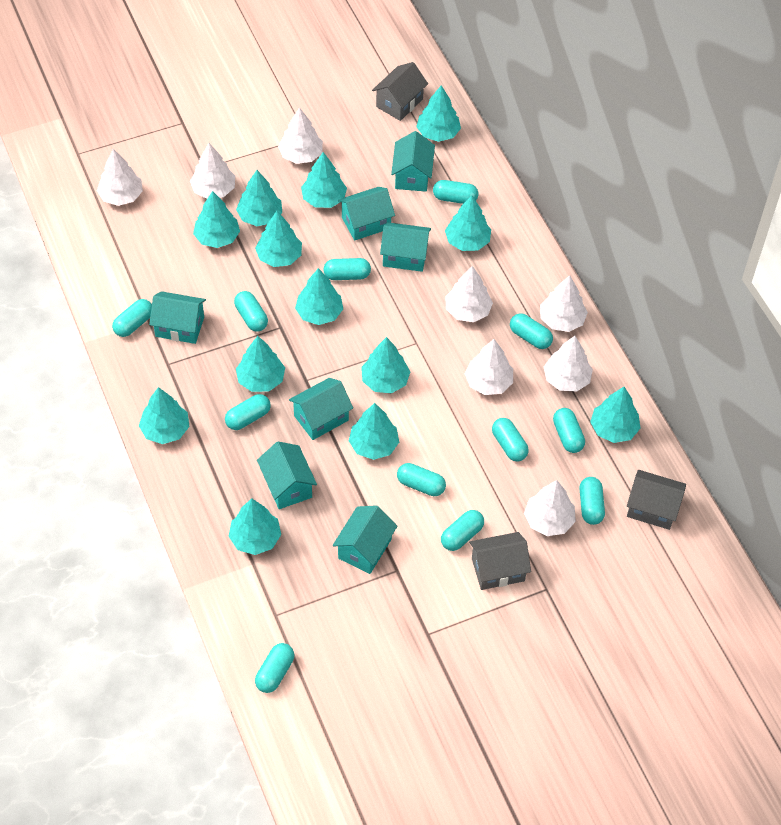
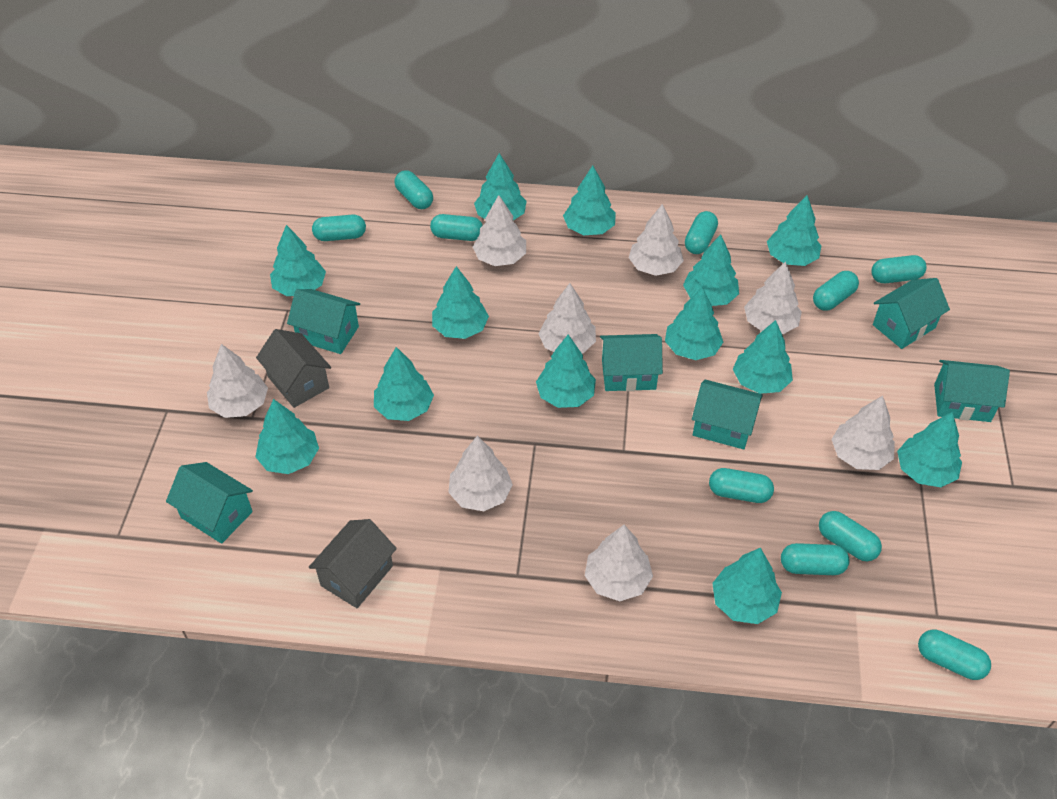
grey house: 3 -> 2
turquoise capsule: 12 -> 10
turquoise house: 7 -> 6

